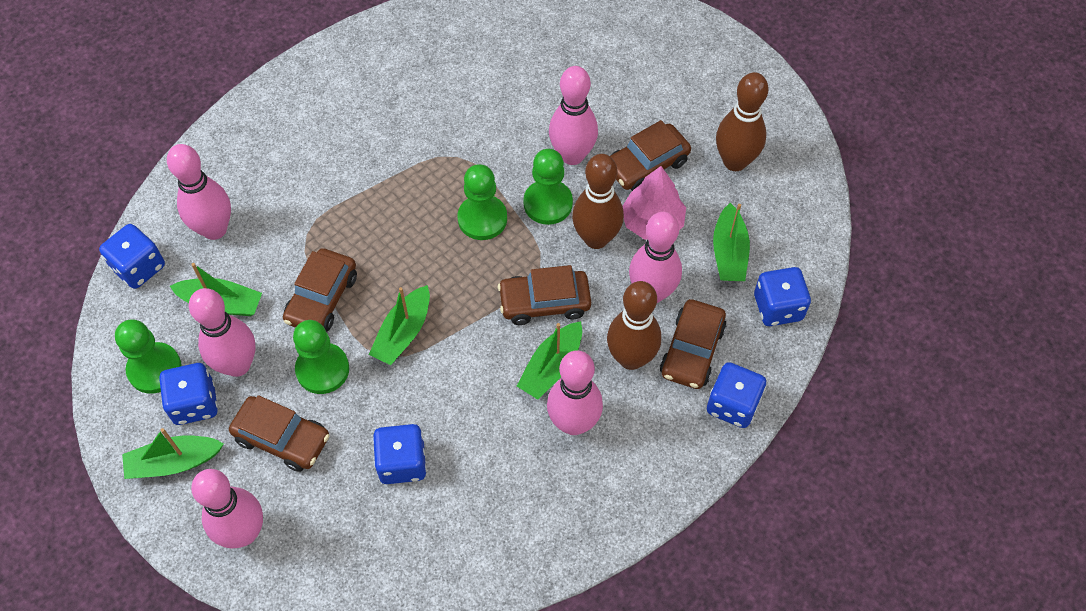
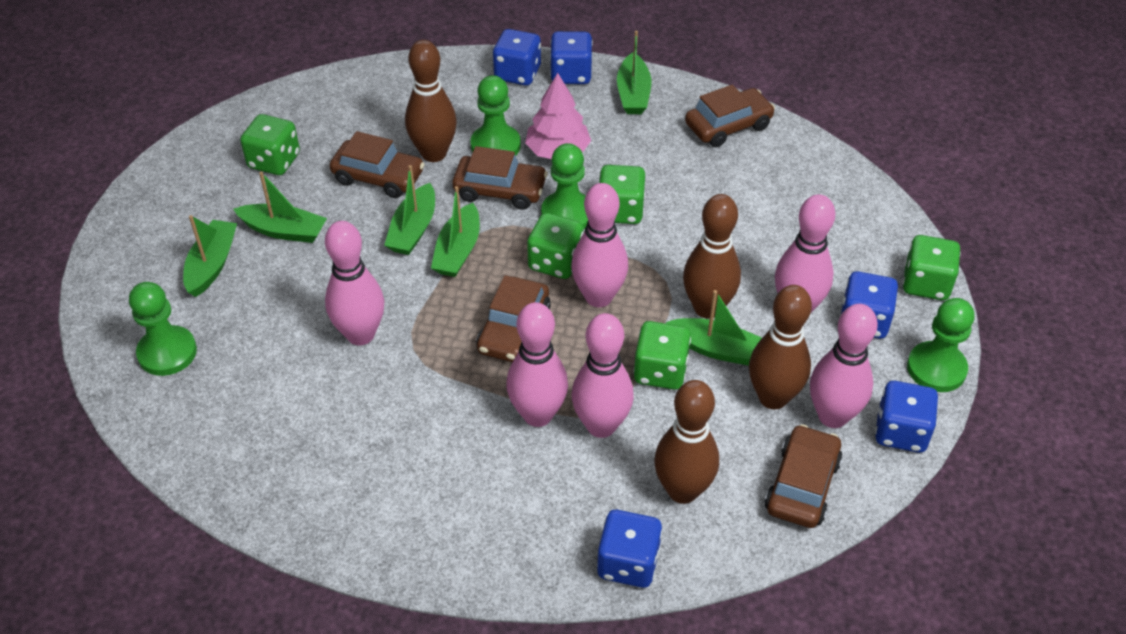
brown bowling pin: 3 -> 4
green boat: 5 -> 6
green dice: 0 -> 5

